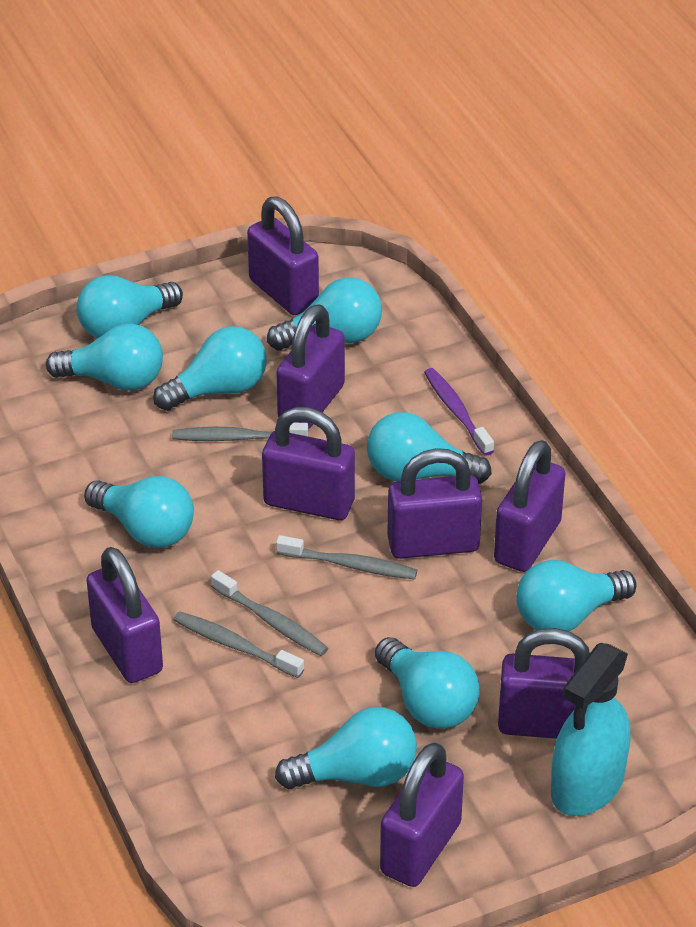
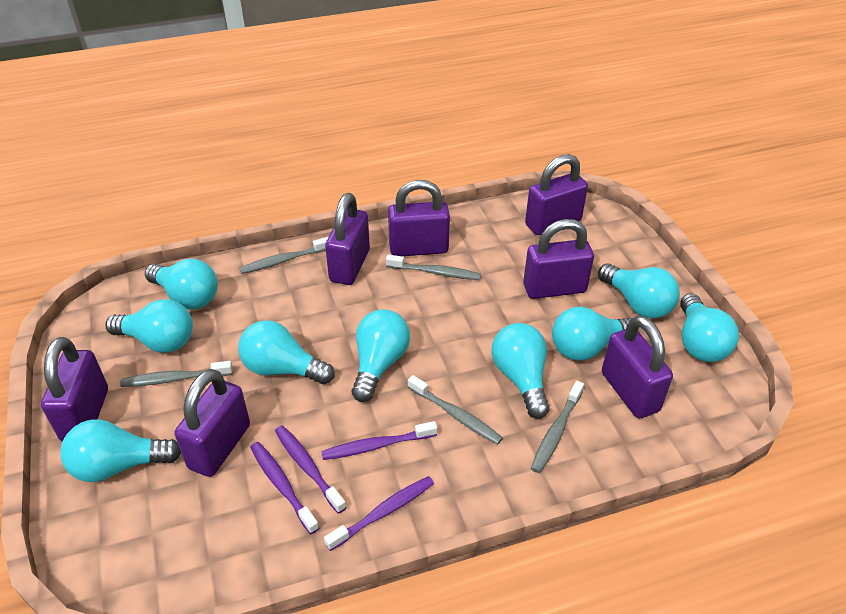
grey toothbrush: 4 -> 5
purple padlock: 8 -> 7
purple toothbrush: 1 -> 4
turquoise spray bottle: 1 -> 0

